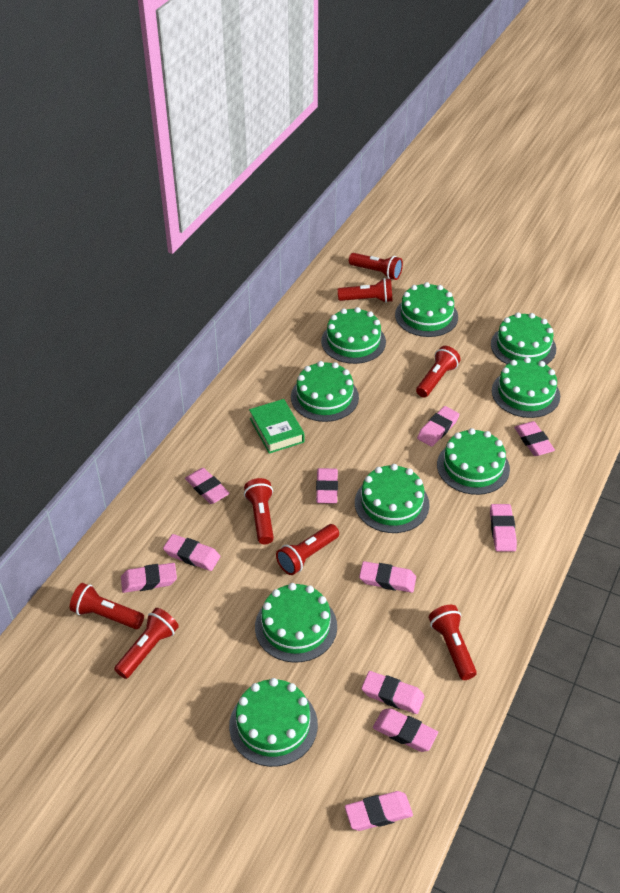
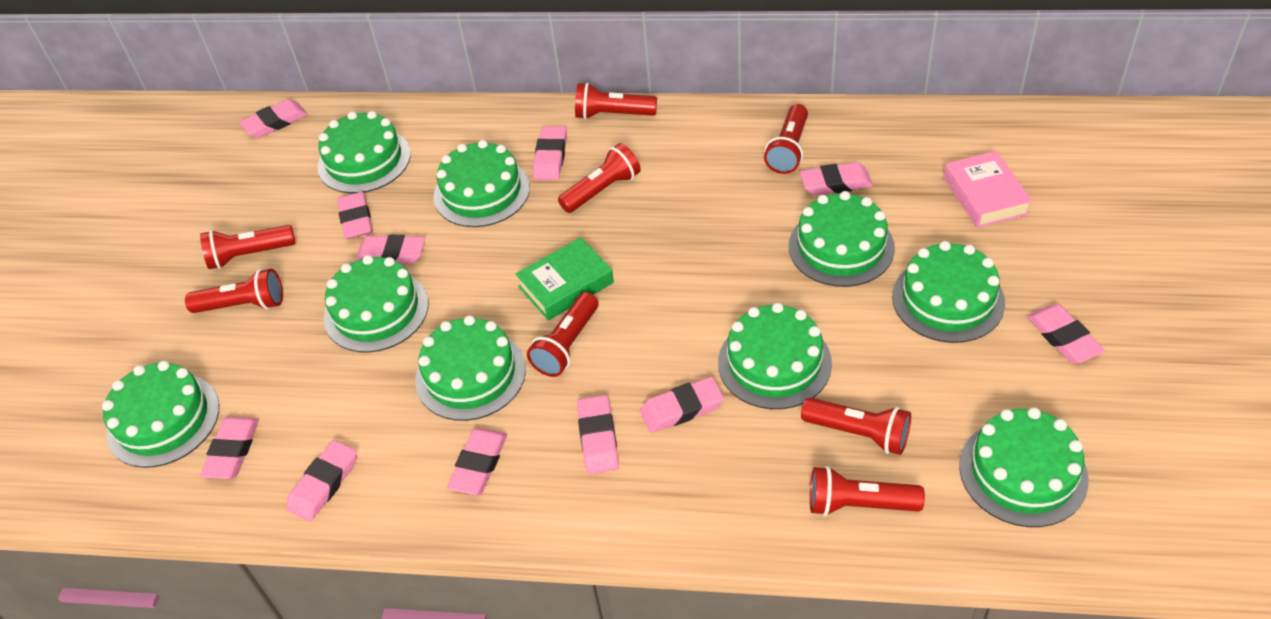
pink book: 0 -> 1

